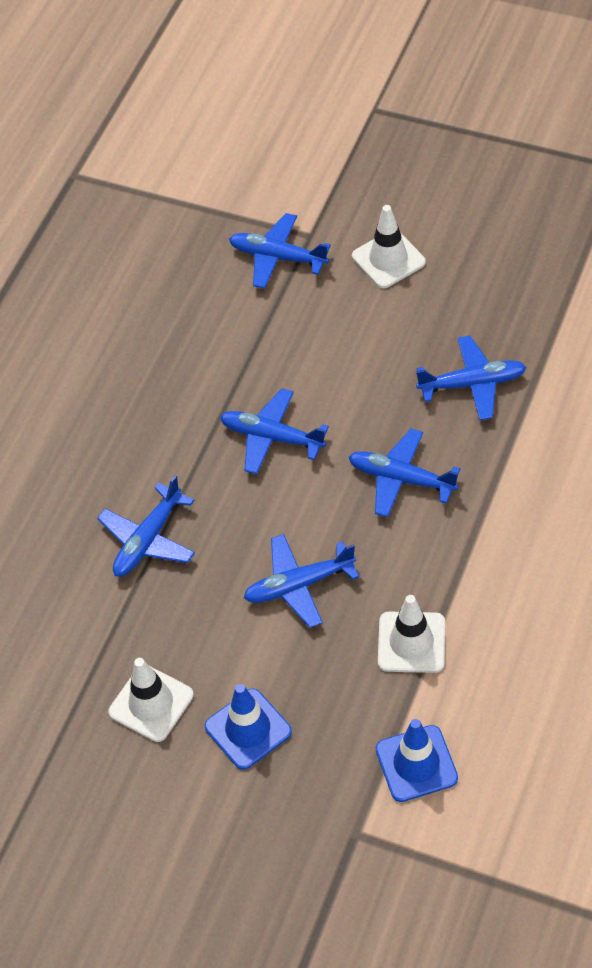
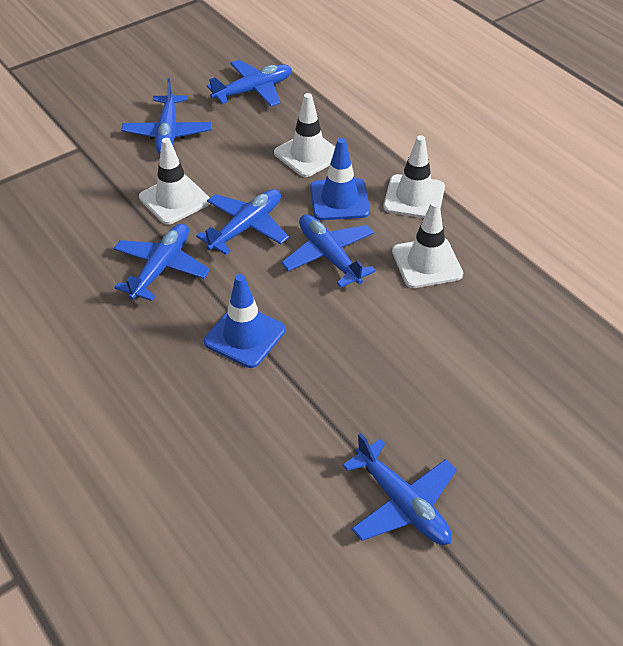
white traffic cone: 3 -> 4

